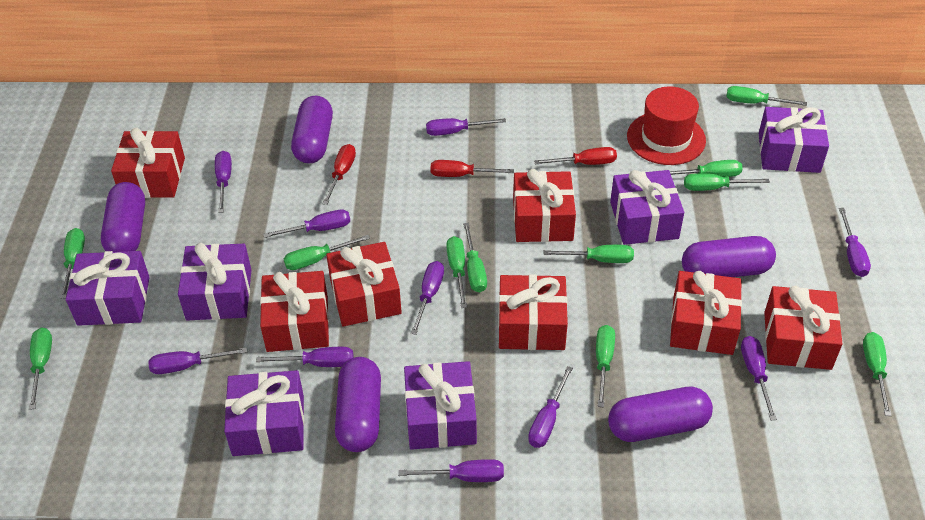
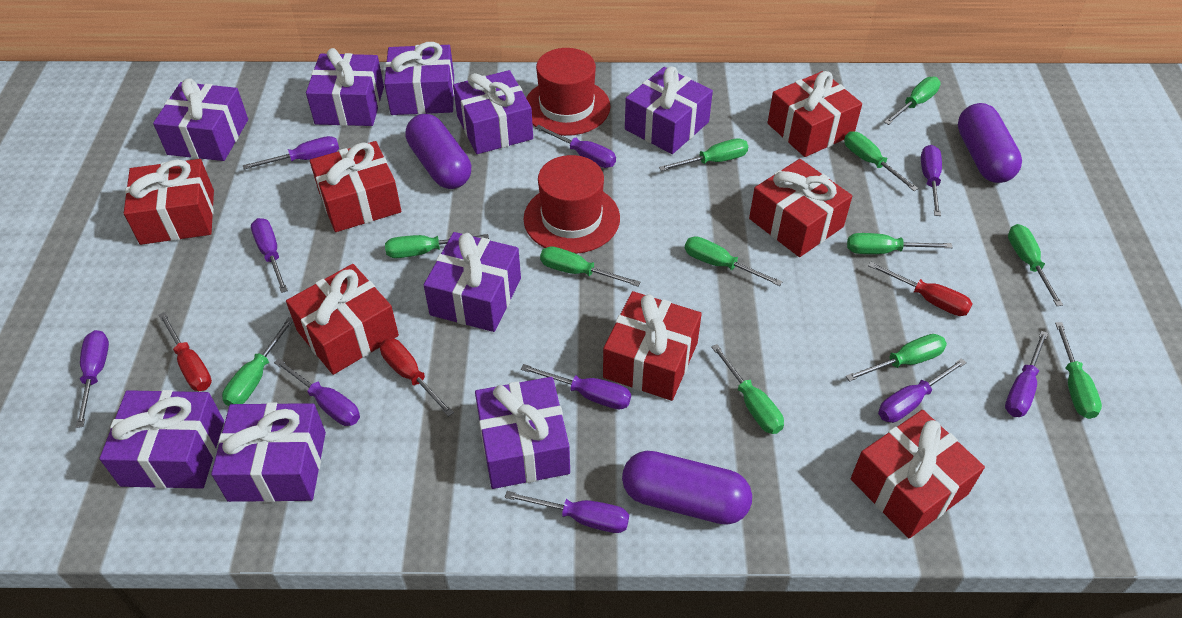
green screwdriver: 11 -> 12
purple capsule: 5 -> 3
purple gift: 6 -> 9
red hat: 1 -> 2

